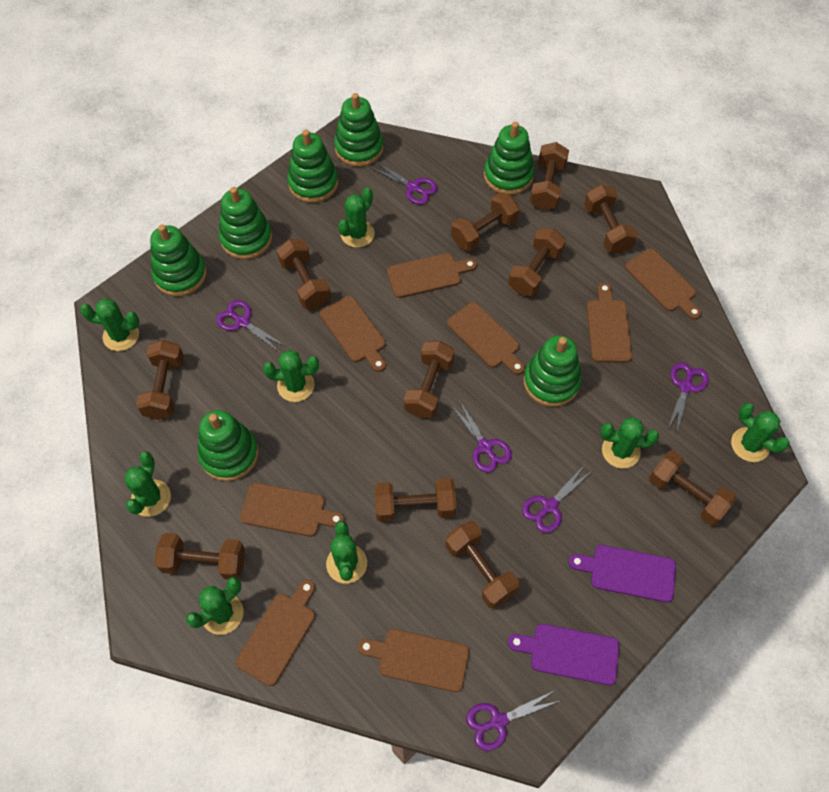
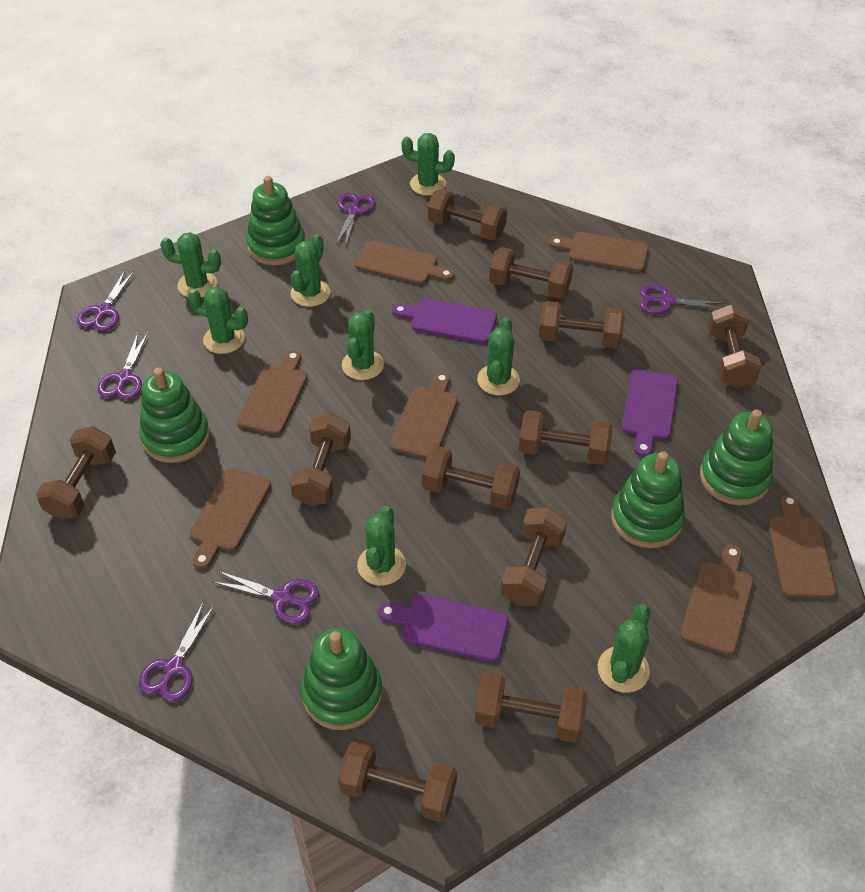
brown cutting board: 8 -> 7
green stacking toy: 7 -> 5
purple cutting board: 2 -> 3

